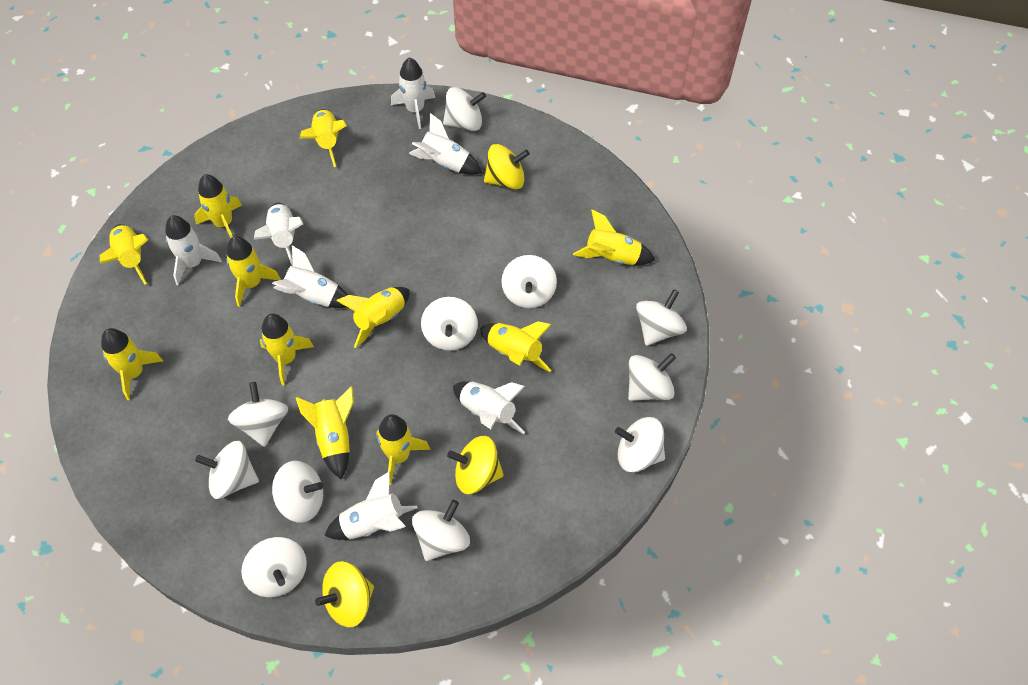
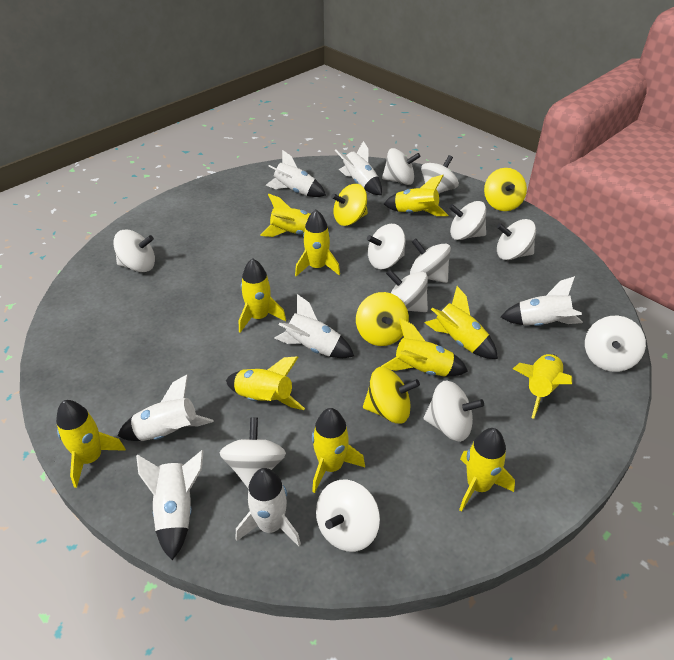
white spinning top: 11 -> 12
yellow spinning top: 3 -> 4

